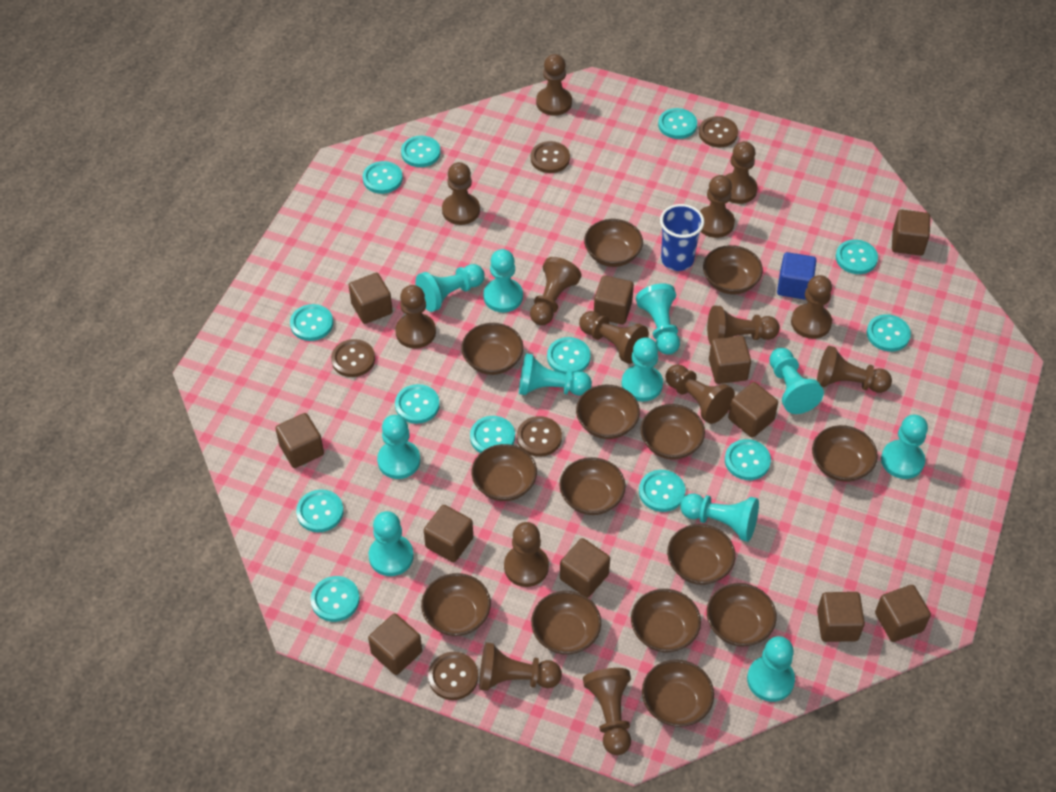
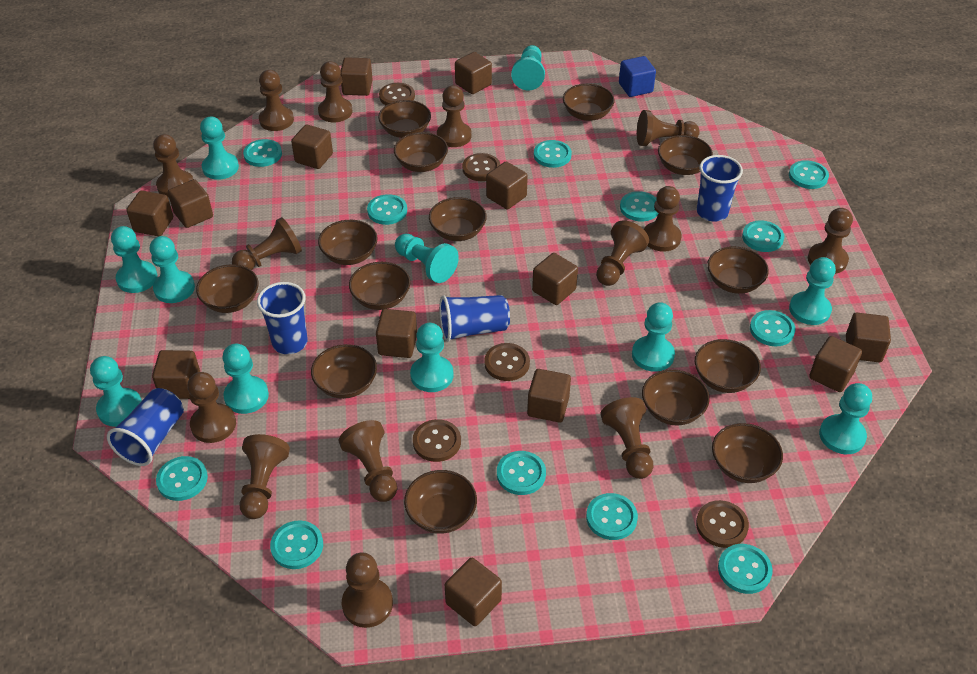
blue cup: 1 -> 4
brown cube: 11 -> 13
turquoise button: 13 -> 12

